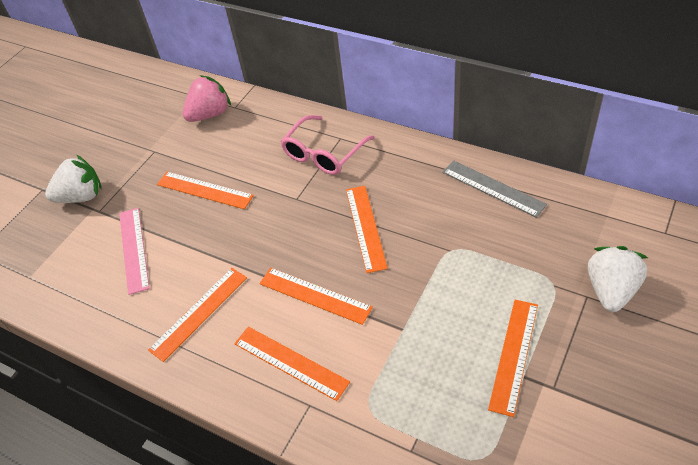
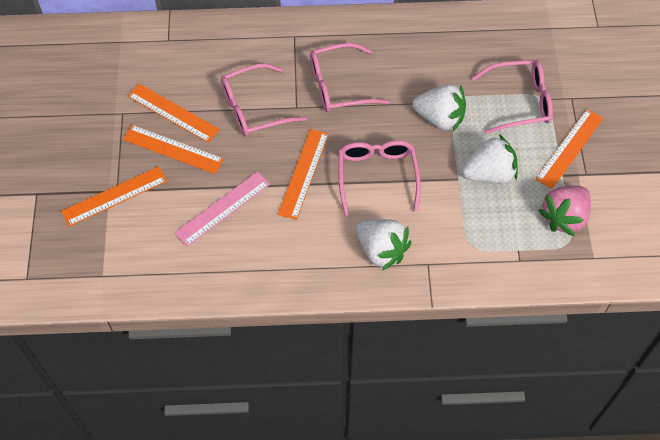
grey ruler: 1 -> 0
orange ruler: 6 -> 5
pink glasses: 1 -> 4
white strawberry: 2 -> 3

